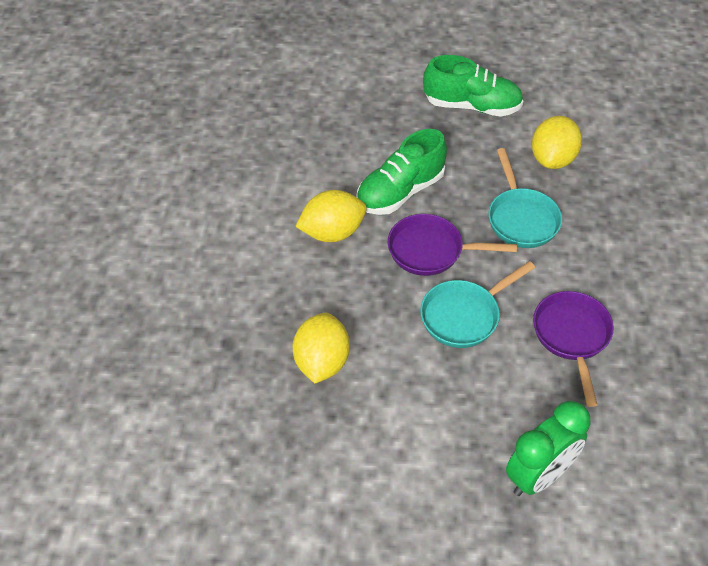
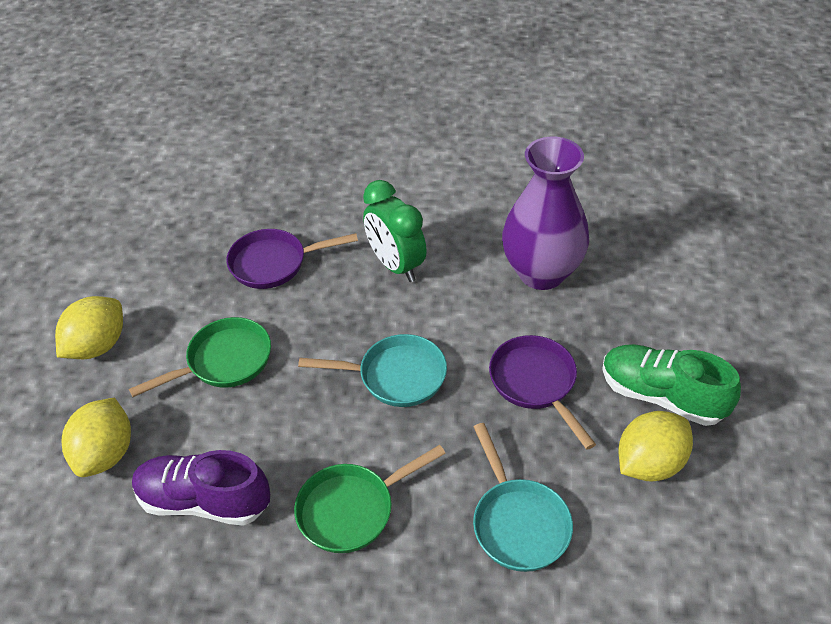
green pan: 0 -> 2
green shoe: 2 -> 1
purple shoe: 0 -> 1
purple vase: 0 -> 1

